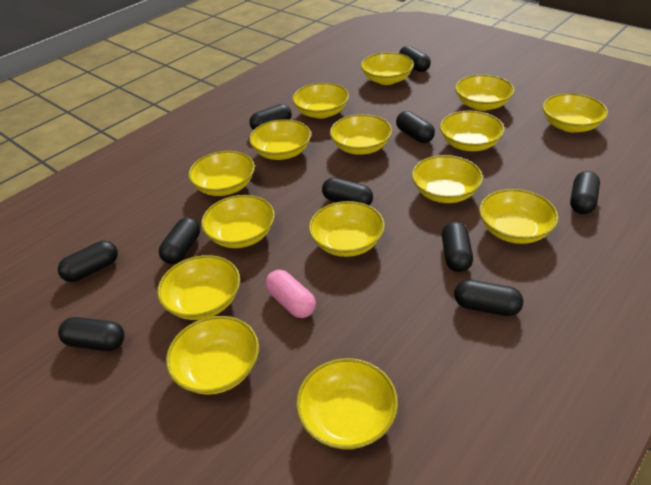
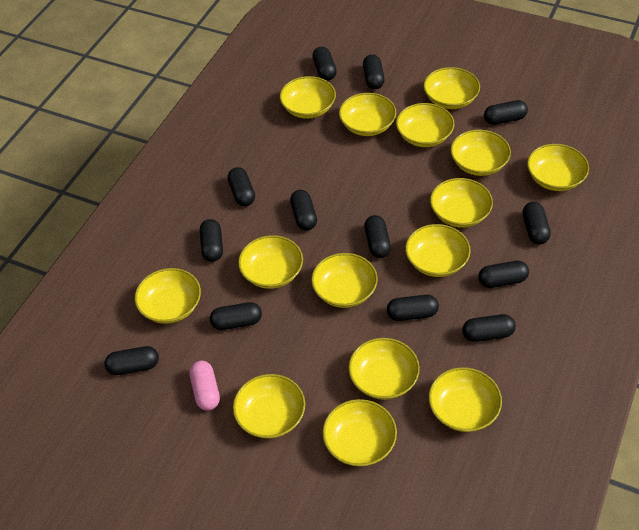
black capsule: 10 -> 13

